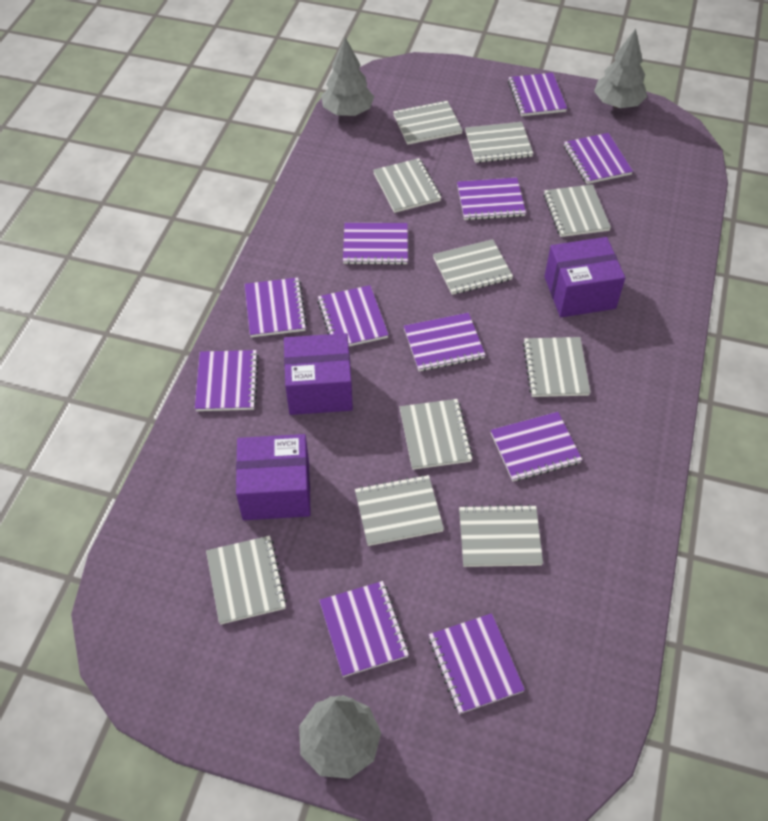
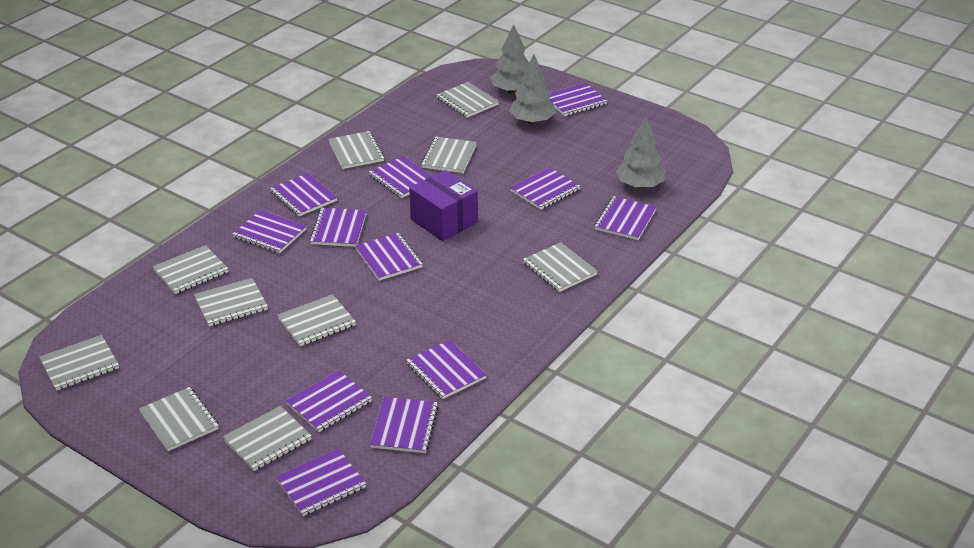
purple box: 3 -> 1
purple notebook: 11 -> 12

